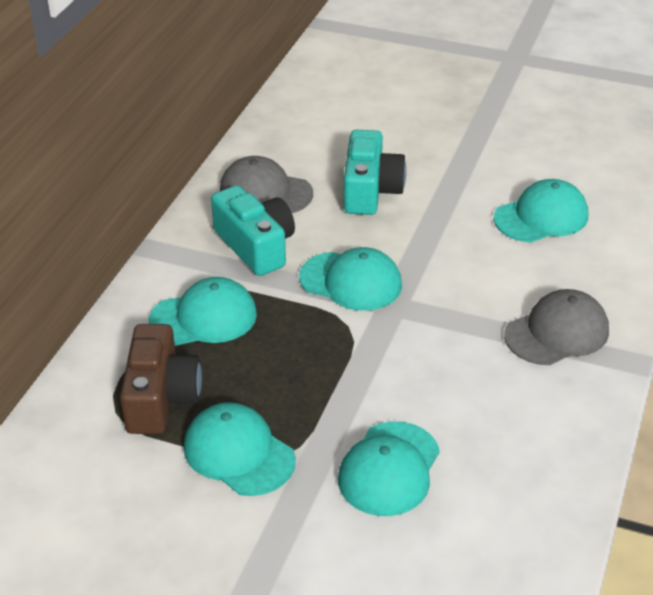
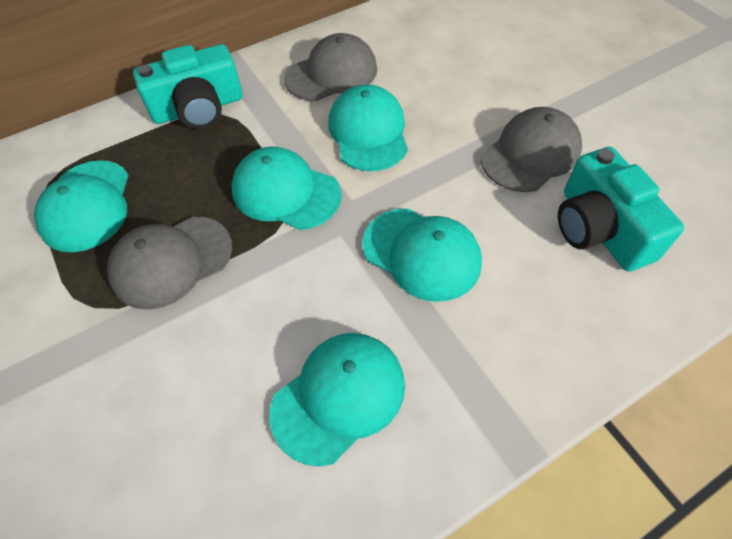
brown camera: 1 -> 0
grey cap: 2 -> 3

